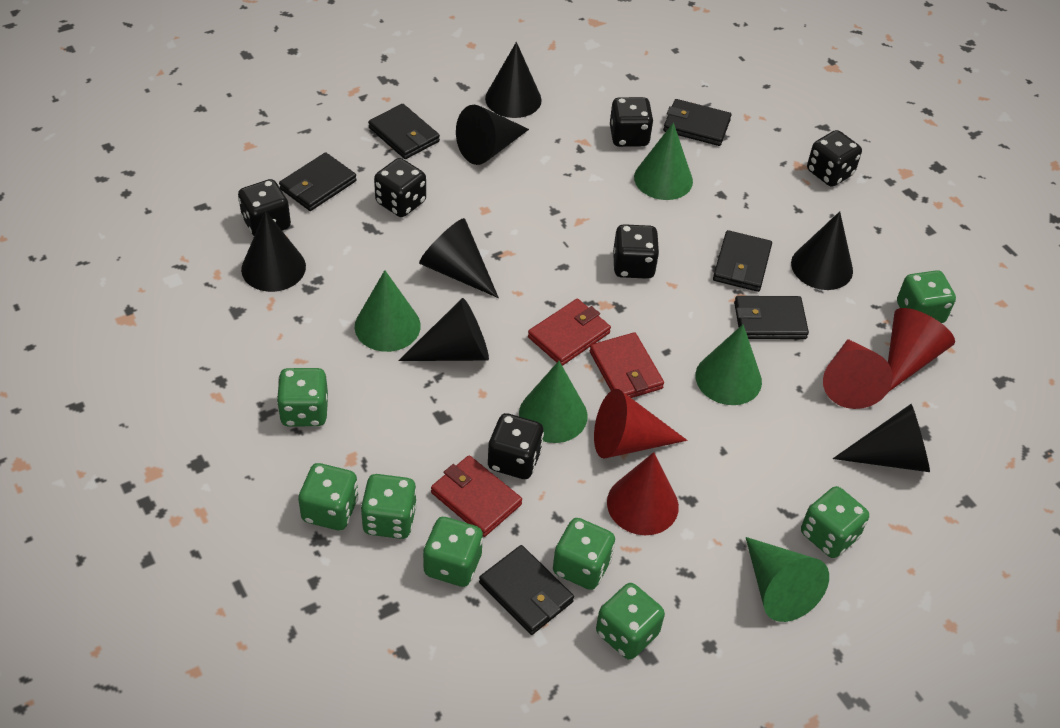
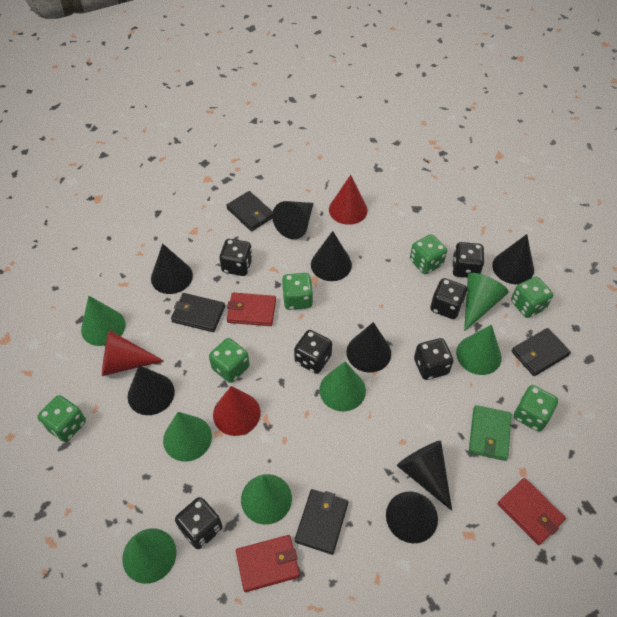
black cone: 7 -> 8
black wallet: 6 -> 4
green cone: 5 -> 7
green dice: 8 -> 6
green wallet: 0 -> 1
red cone: 4 -> 3

